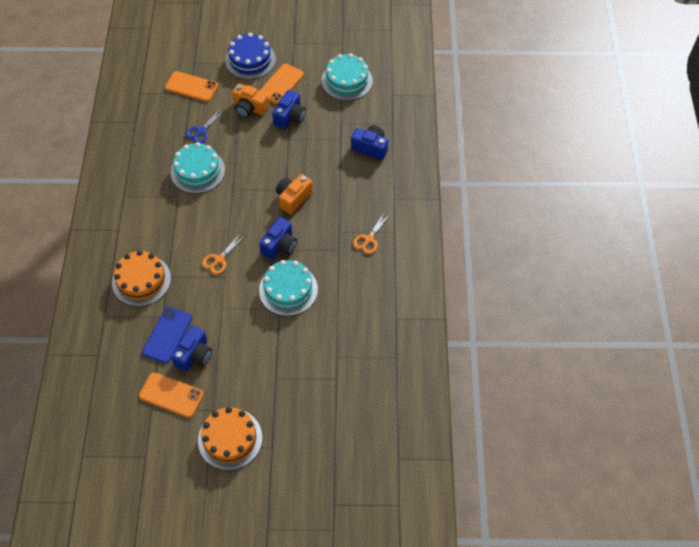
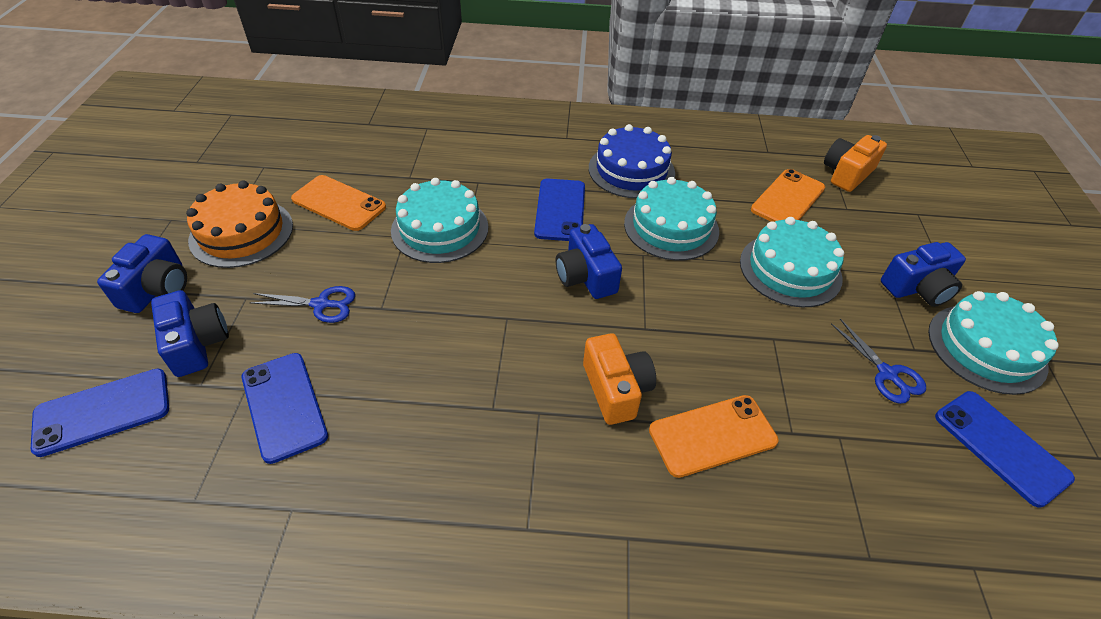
blue phone: 1 -> 4
blue scissors: 1 -> 2
orange cake: 2 -> 1
orange scissors: 2 -> 0
turquoise cake: 3 -> 4

